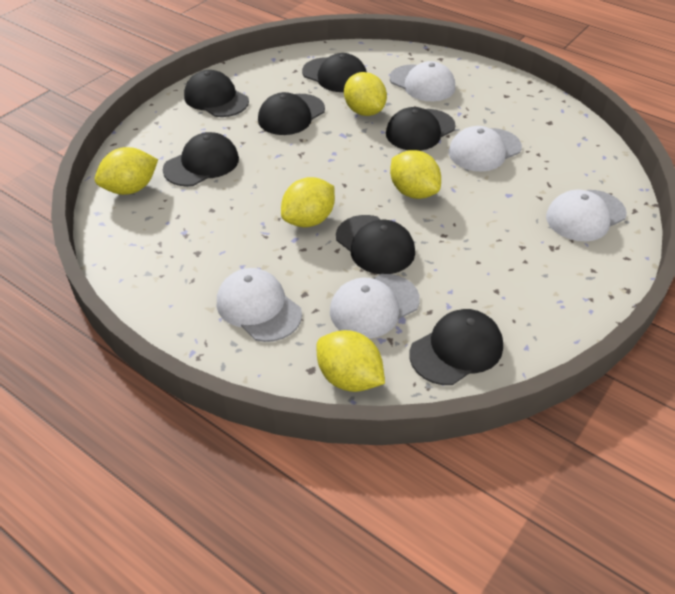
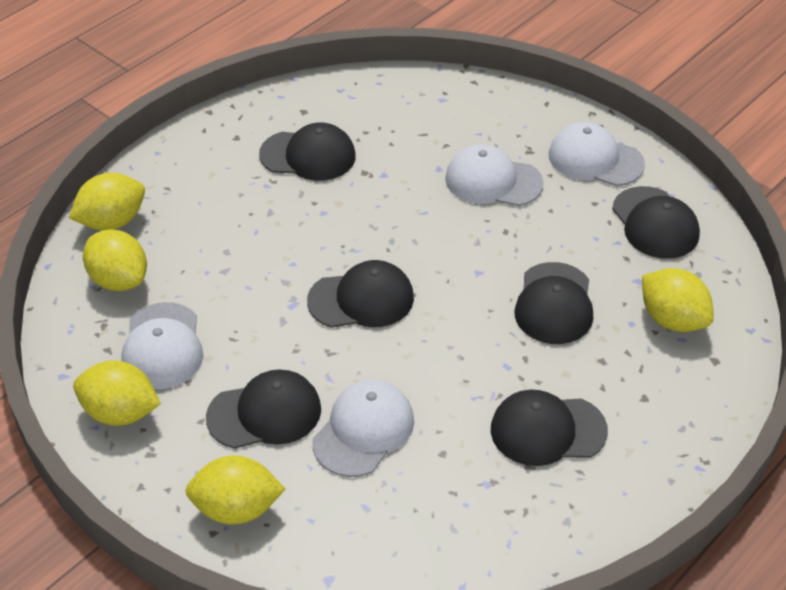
black cap: 7 -> 6
white cap: 5 -> 4

